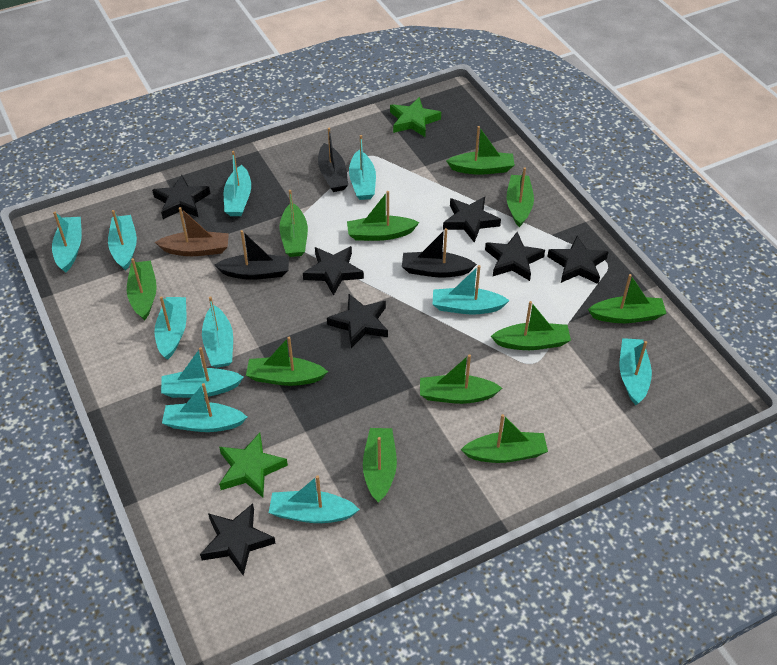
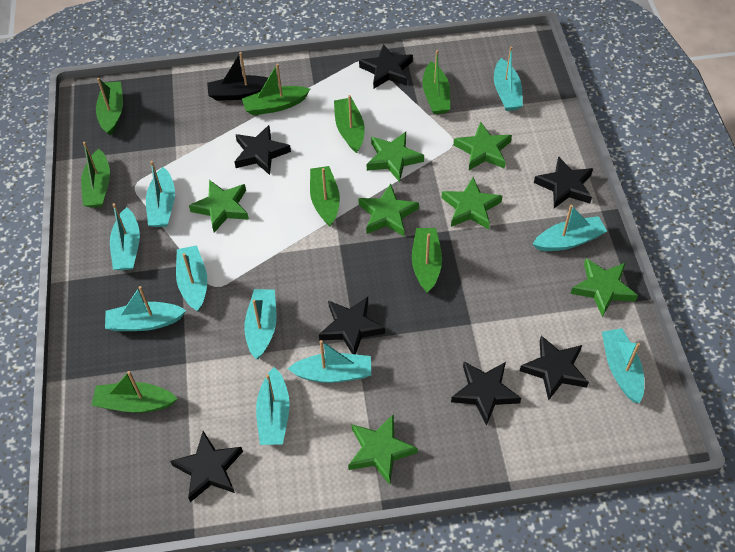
black boat: 3 -> 1
brown boat: 1 -> 0
green boat: 11 -> 8
green star: 2 -> 7
turquoise boat: 11 -> 10

